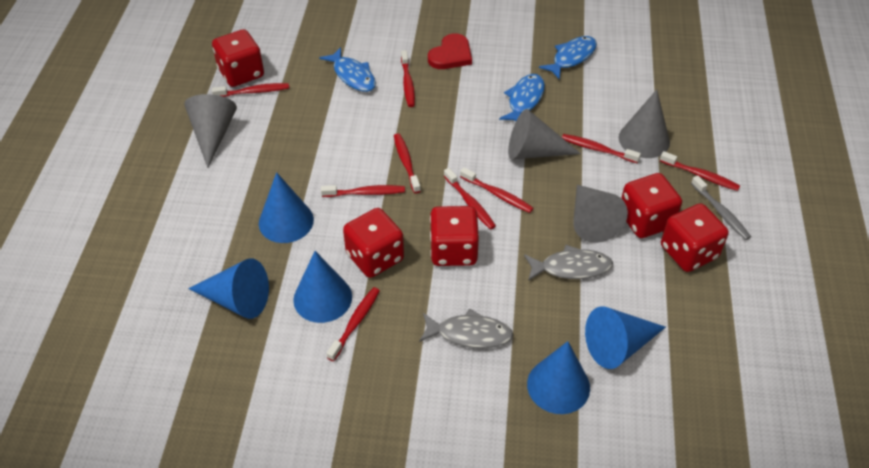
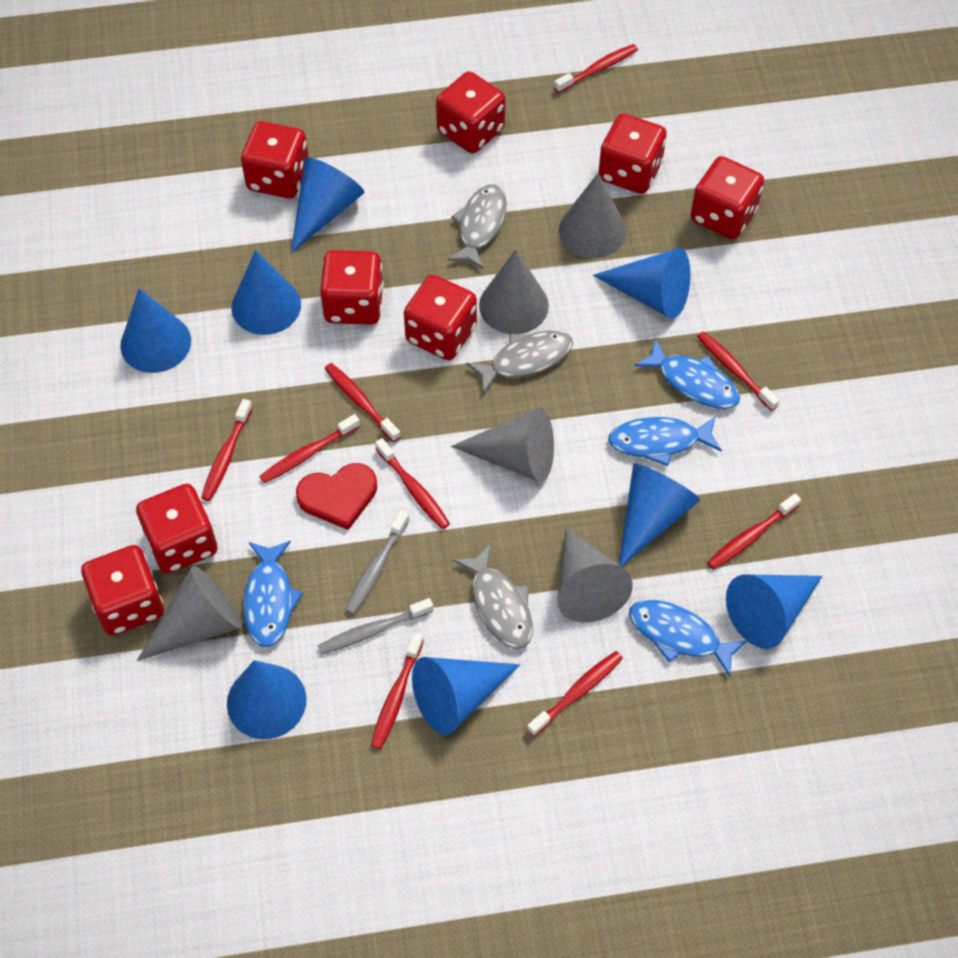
blue cone: 5 -> 8
blue fish: 3 -> 4
grey cone: 4 -> 5
grey fish: 2 -> 3
grey toothbrush: 1 -> 2
red dice: 5 -> 8

